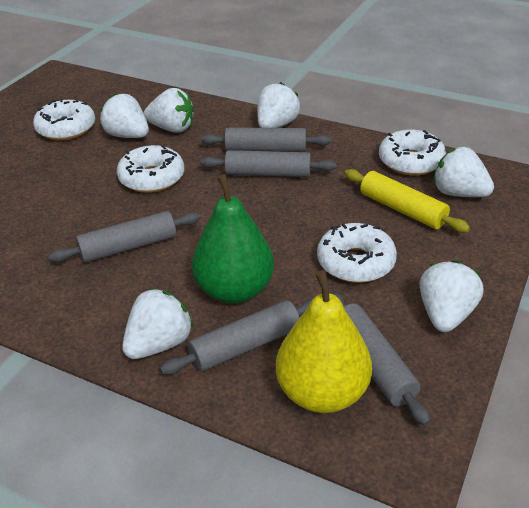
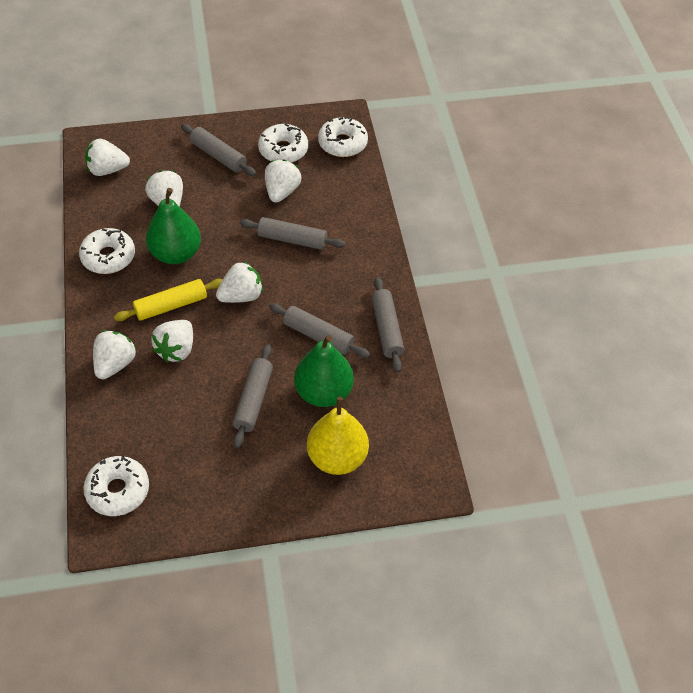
green pear: 1 -> 2

